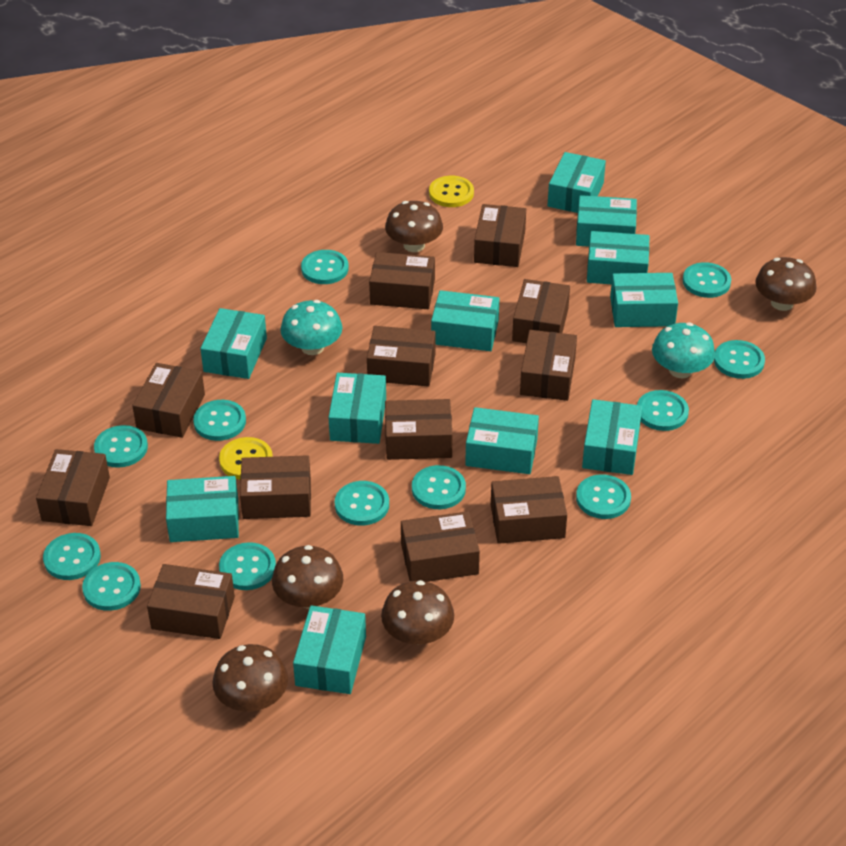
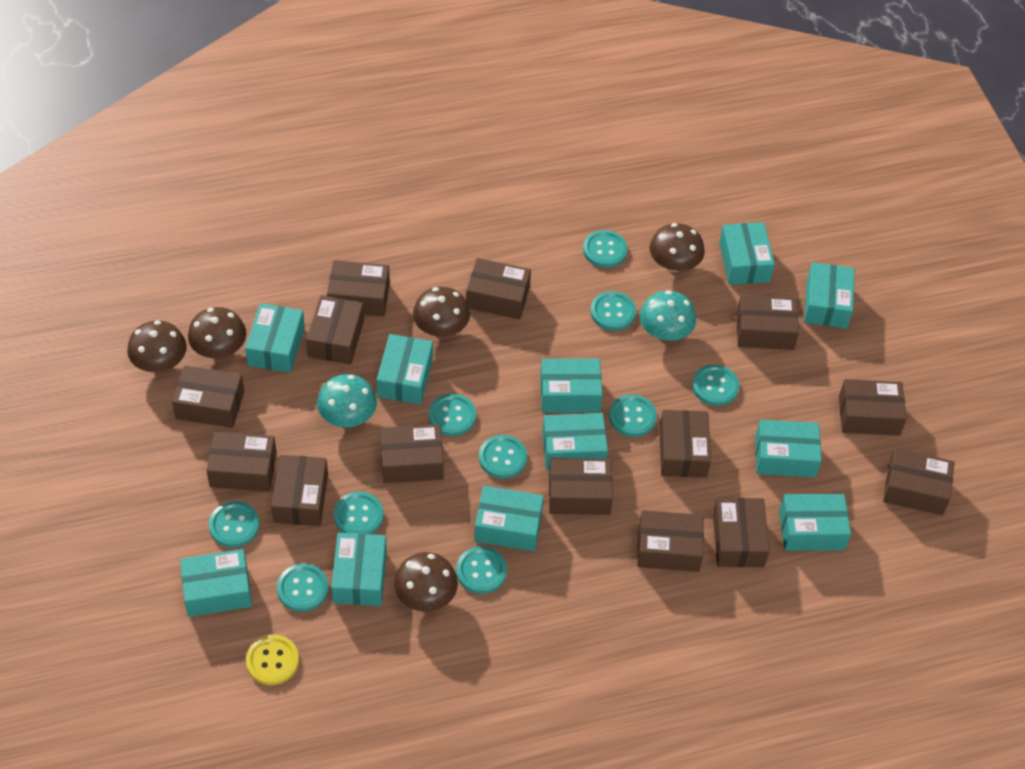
brown box: 12 -> 14
turquoise button: 12 -> 10
yellow button: 2 -> 1

